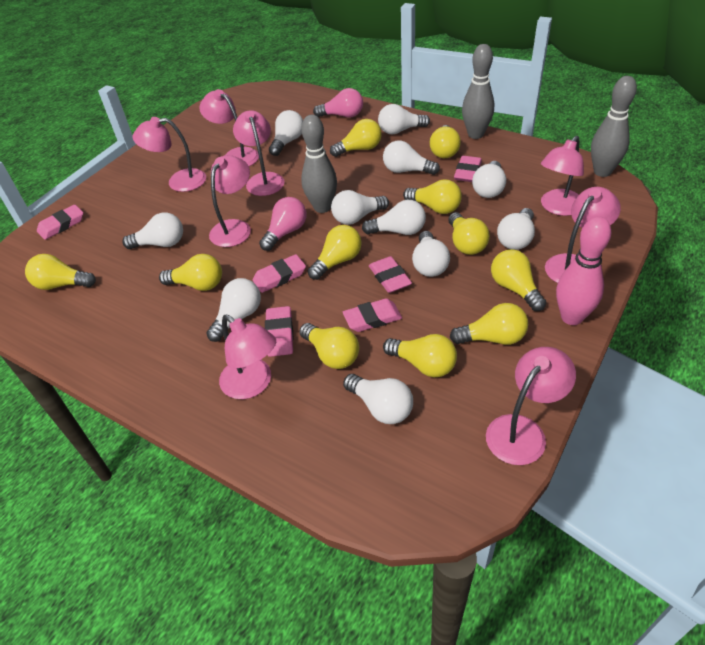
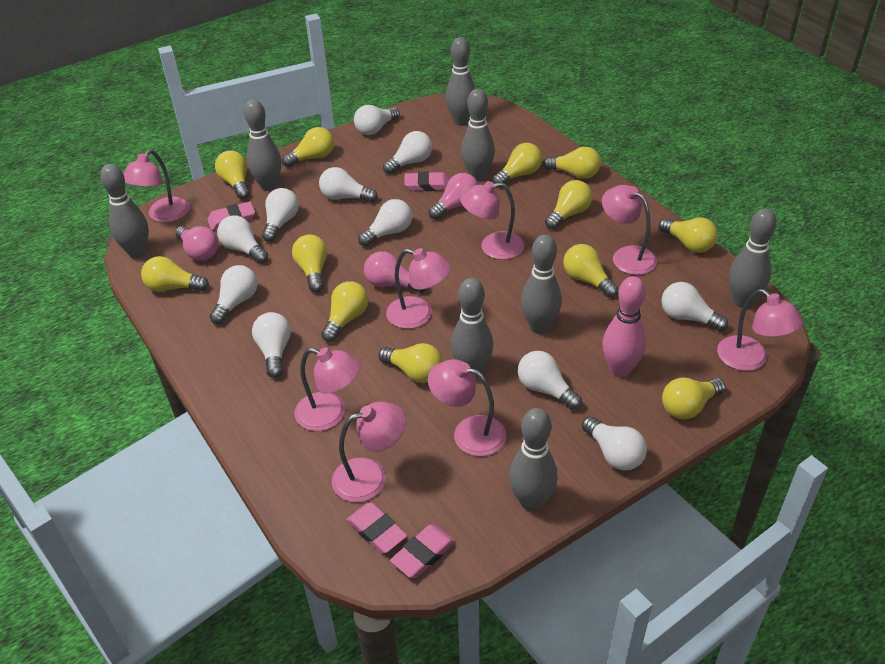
grey bowling pin: 3 -> 8
pink eraser: 6 -> 4
pink light bulb: 2 -> 3
yellow light bulb: 11 -> 12

